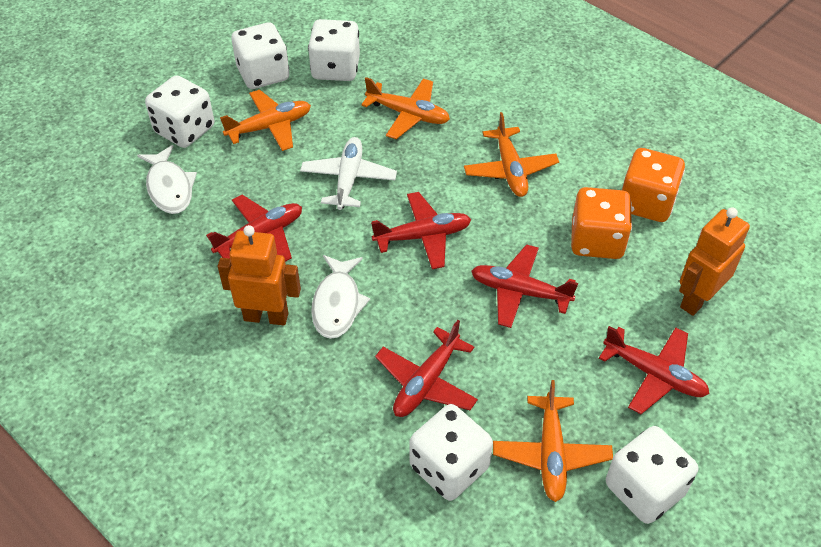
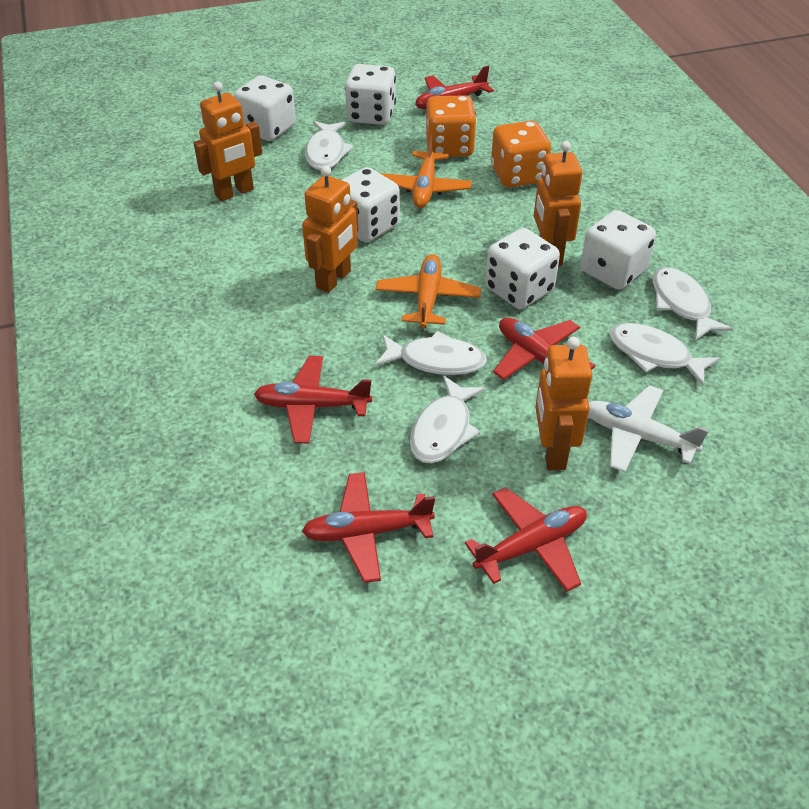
orange plane: 4 -> 2
orange robot: 2 -> 4
white fish: 2 -> 5

